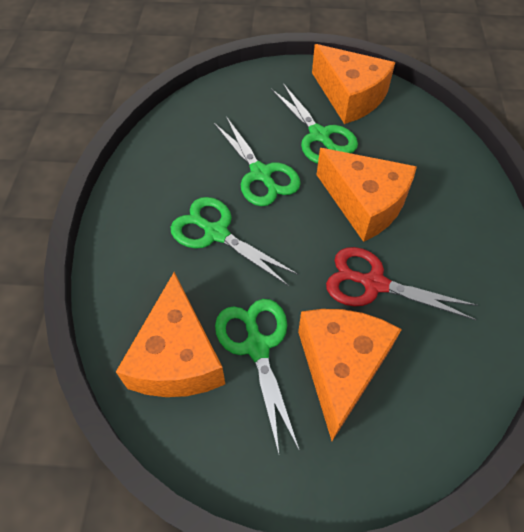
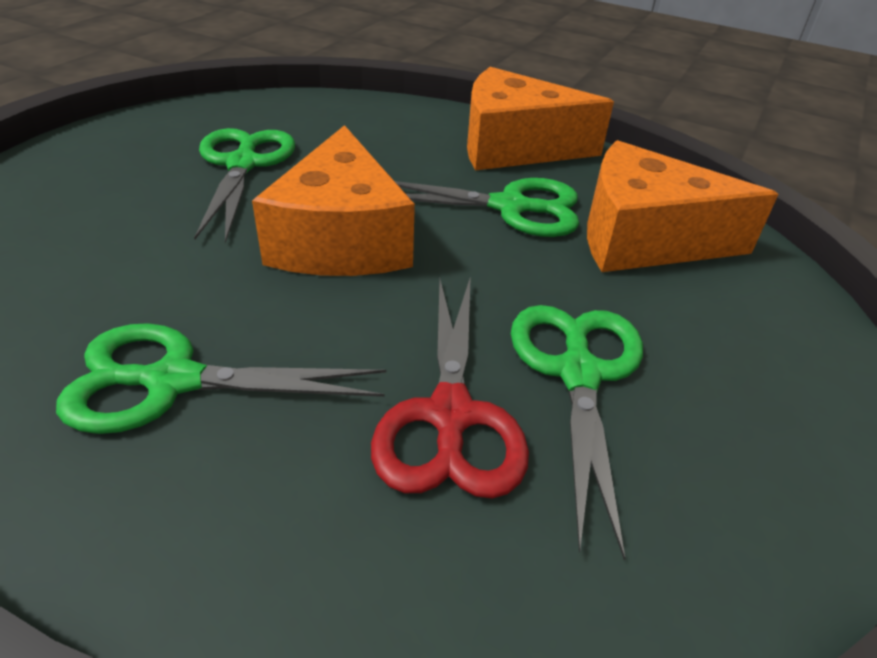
orange cheese: 4 -> 3

